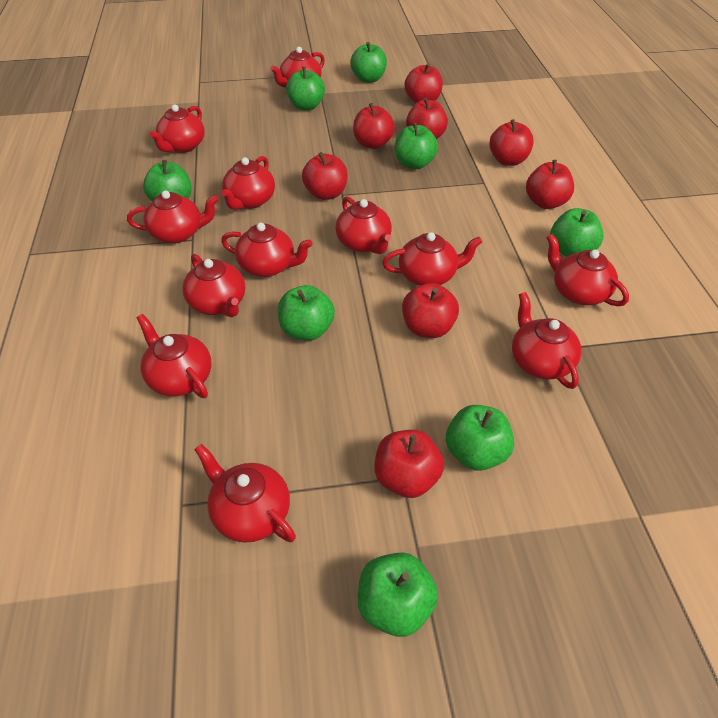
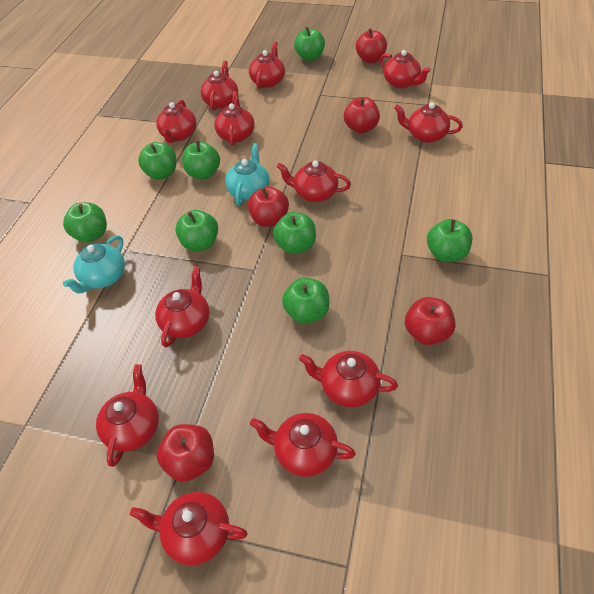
red apple: 8 -> 5
turquoise teapot: 0 -> 2

